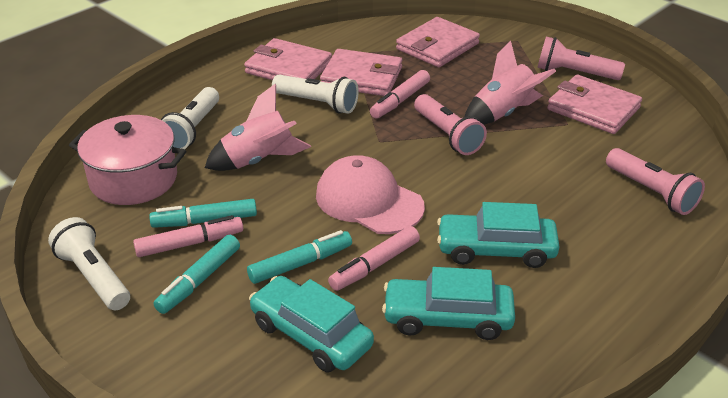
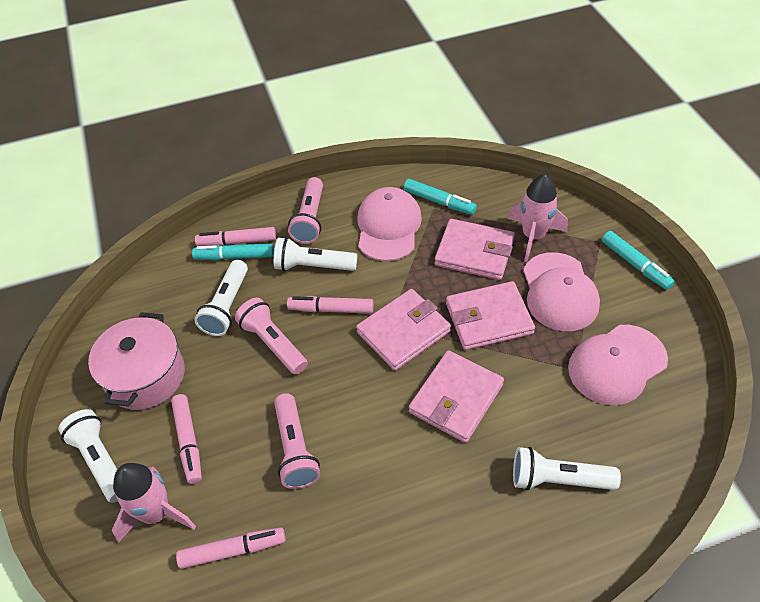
pink cap: 1 -> 3
pink marker: 3 -> 4
turquoise car: 3 -> 0
white flashlight: 3 -> 4

